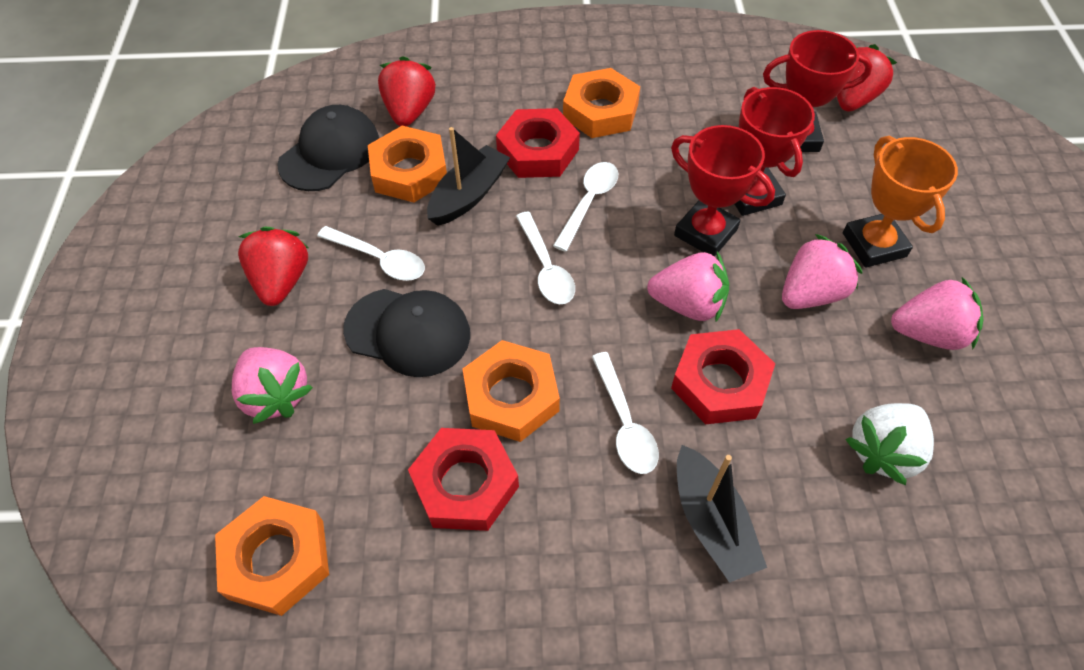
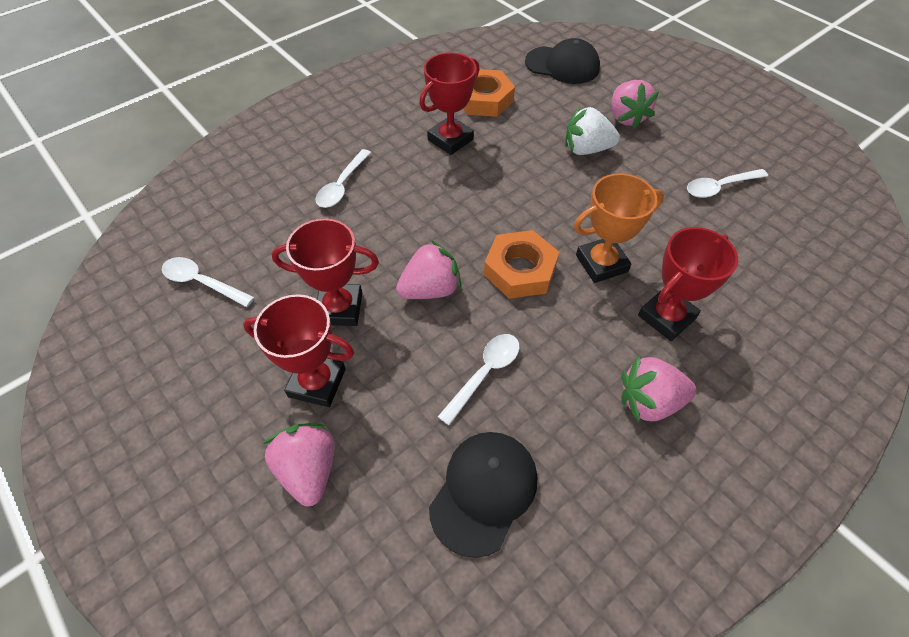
black boat: 2 -> 0
orange nut: 4 -> 2
red nut: 3 -> 0
red strawberry: 3 -> 0
red trophy: 3 -> 4

